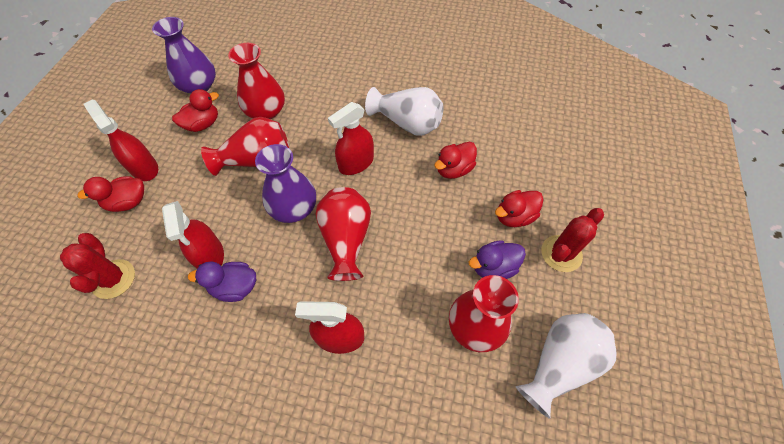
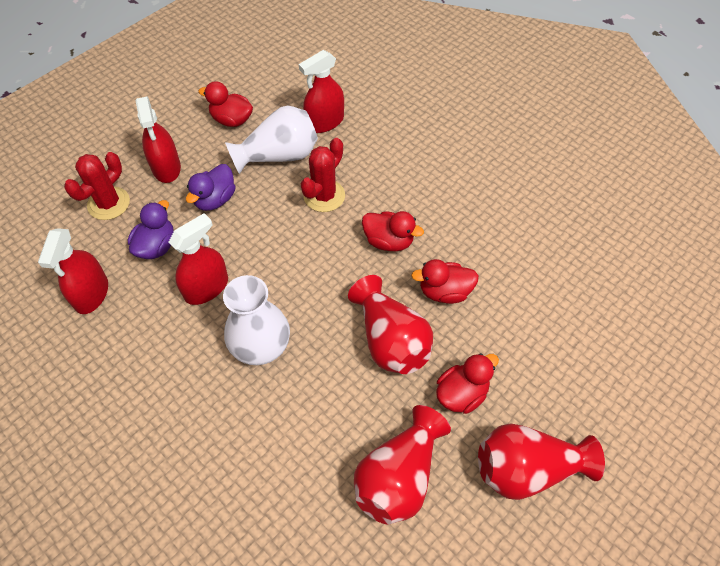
purple vase: 2 -> 0
red vase: 4 -> 3

